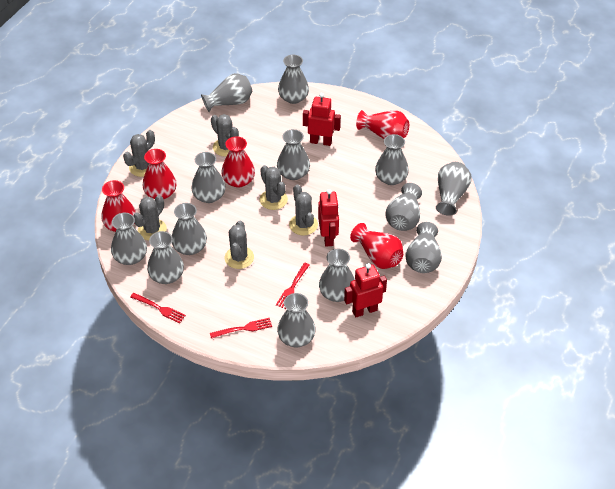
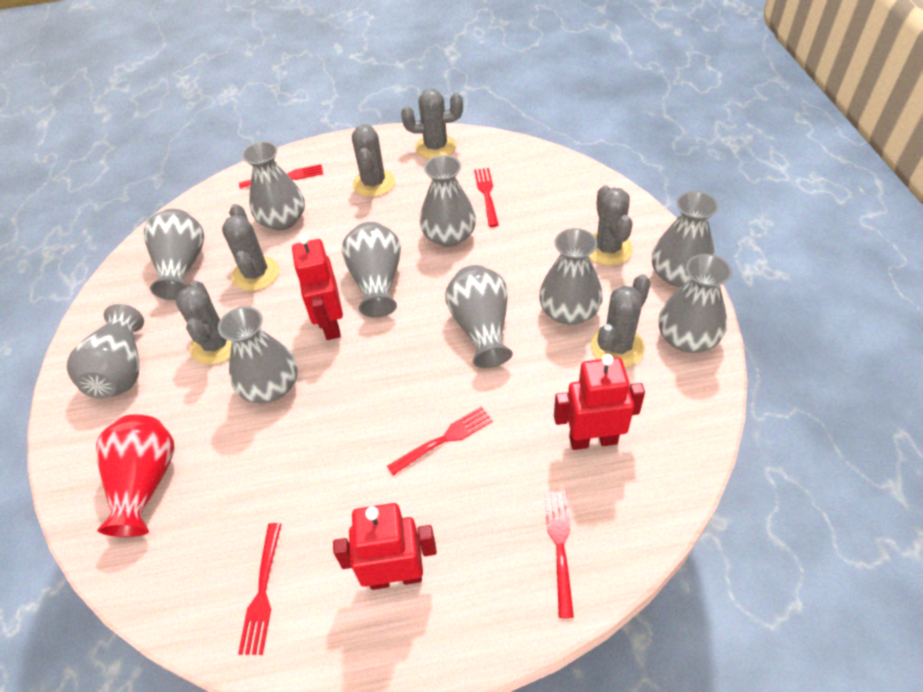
grey vase: 13 -> 10
red fork: 3 -> 5
red vase: 5 -> 1

